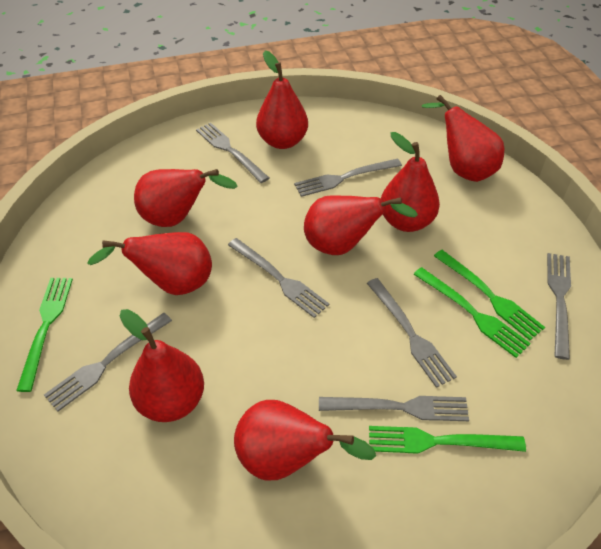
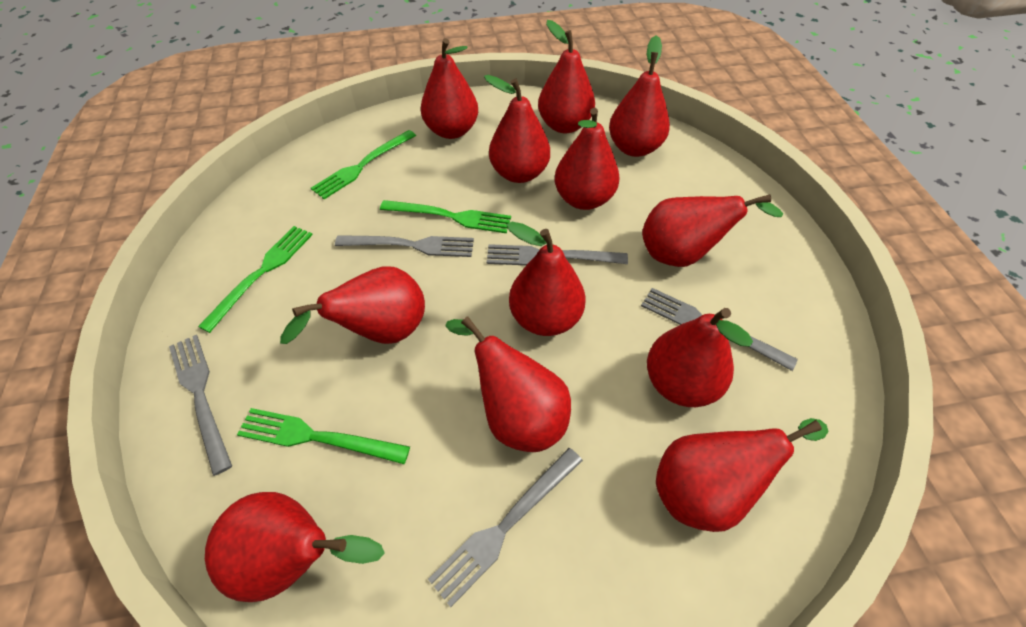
grey fork: 7 -> 5
red pear: 8 -> 12

